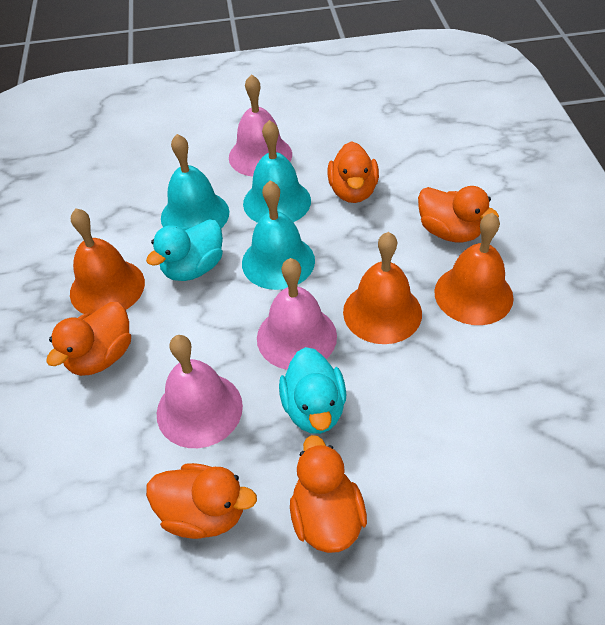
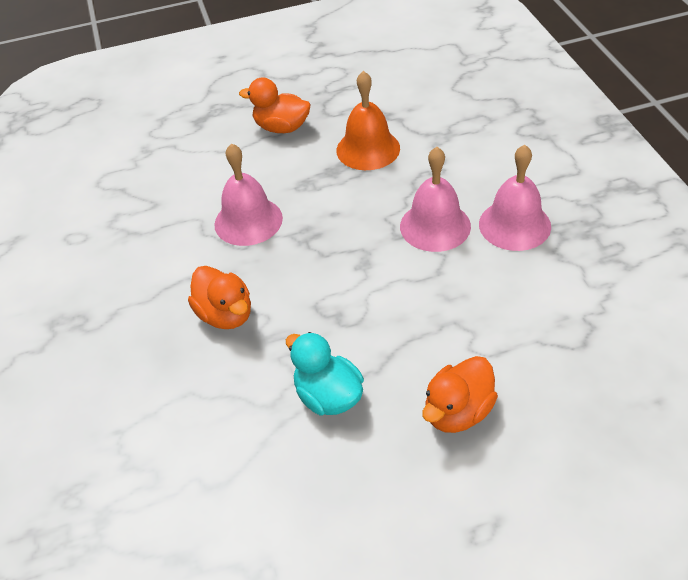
orange bell: 3 -> 1
orange duck: 5 -> 3
turquoise bell: 3 -> 0
turquoise duck: 2 -> 1

